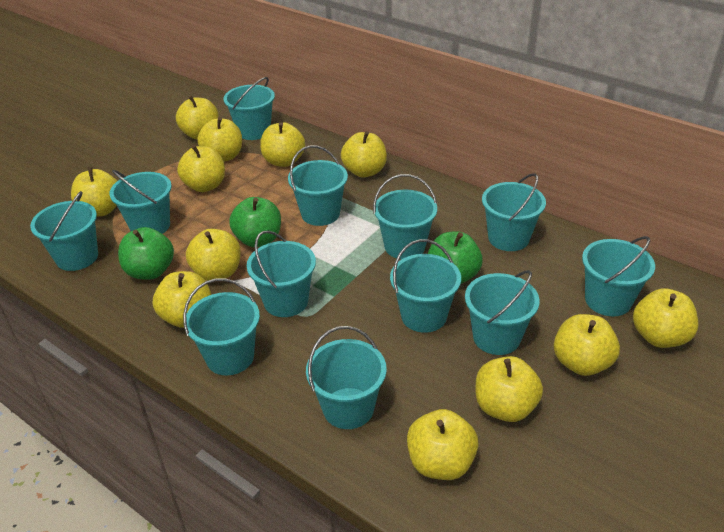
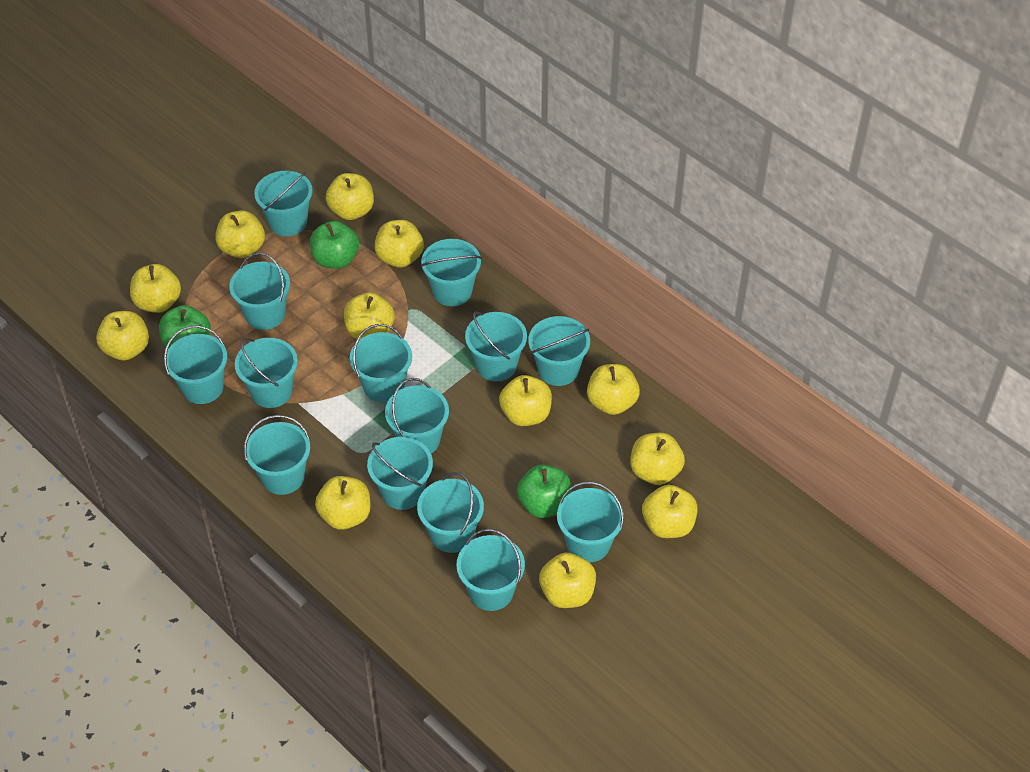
turquoise bucket: 12 -> 14

